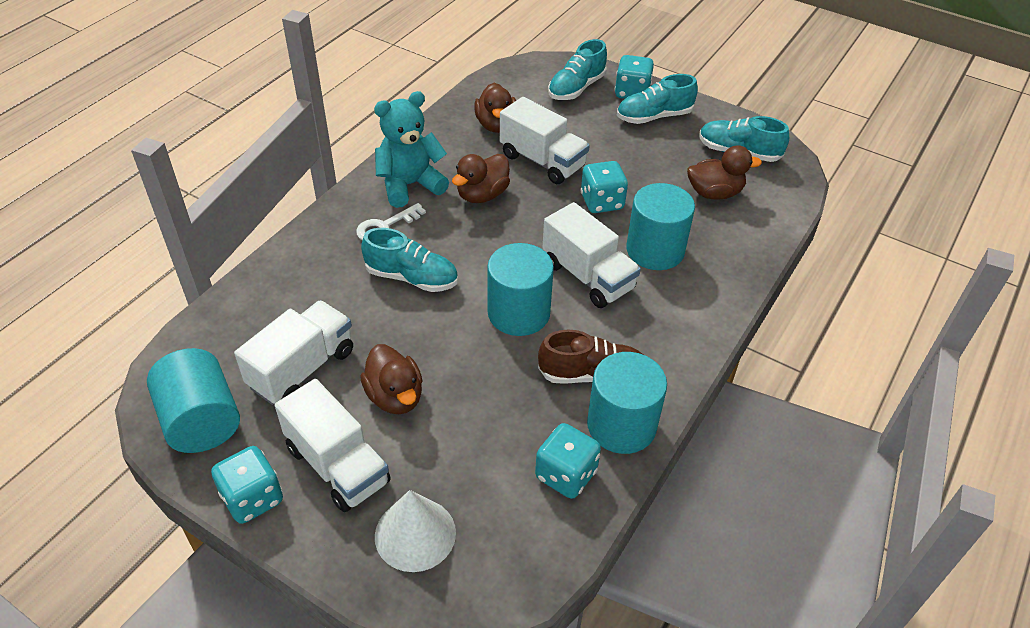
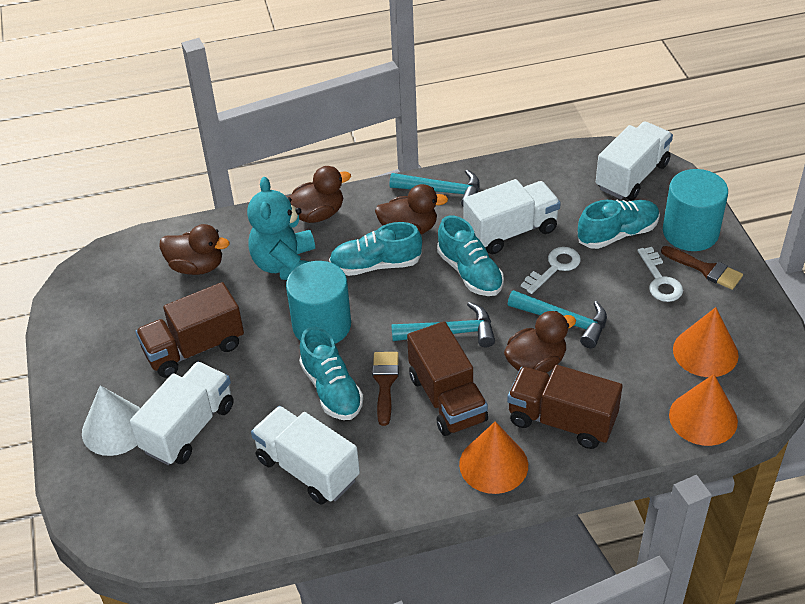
brown brush: 0 -> 2
brown shoe: 1 -> 0
brown truck: 0 -> 3
orange cone: 0 -> 3
turquoise cylinder: 4 -> 2
turquoise dice: 4 -> 0
turquoise hammer: 0 -> 3
white key: 1 -> 2

